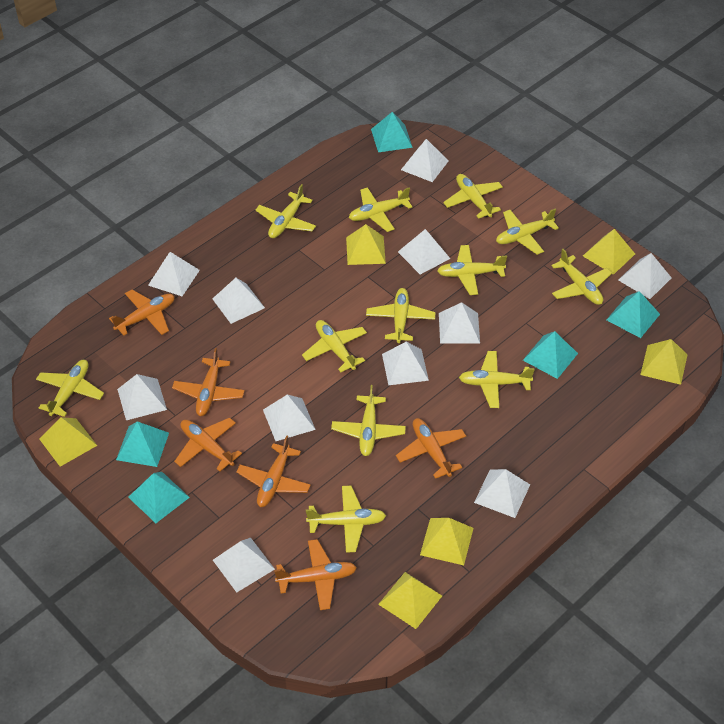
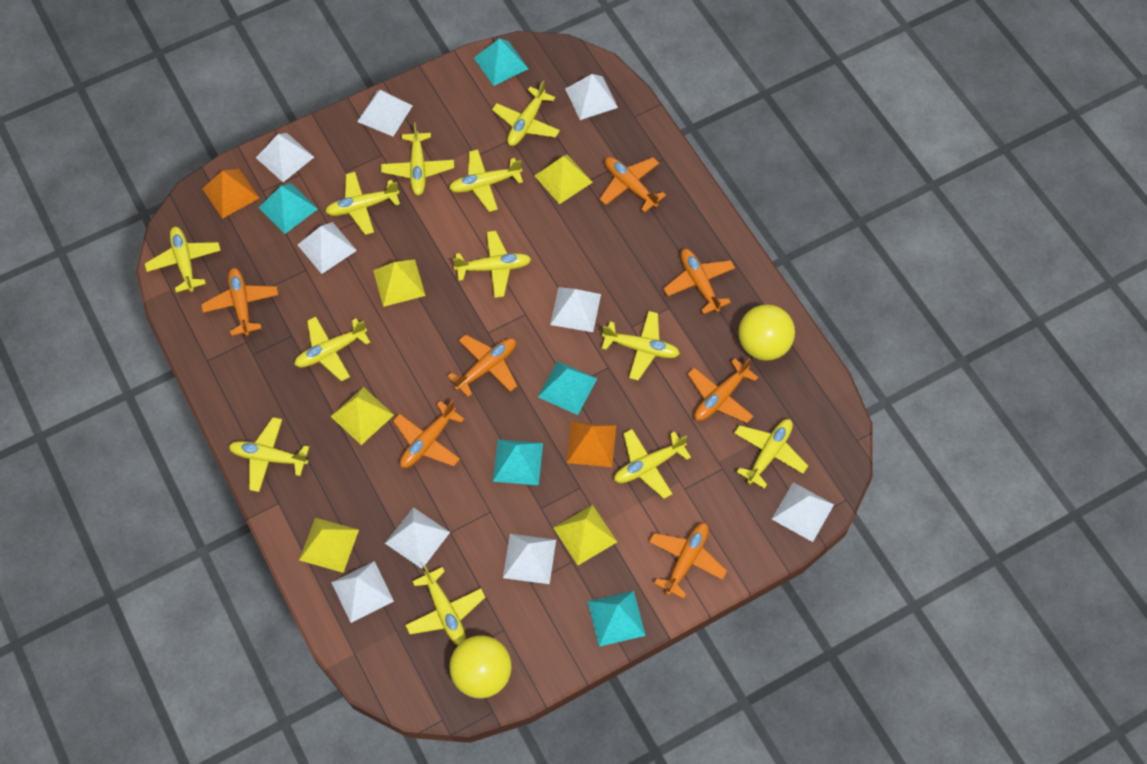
orange plane: 6 -> 7
orange pyramid: 0 -> 2
white pyramid: 11 -> 9
yellow ball: 0 -> 2
yellow pyramid: 6 -> 5

